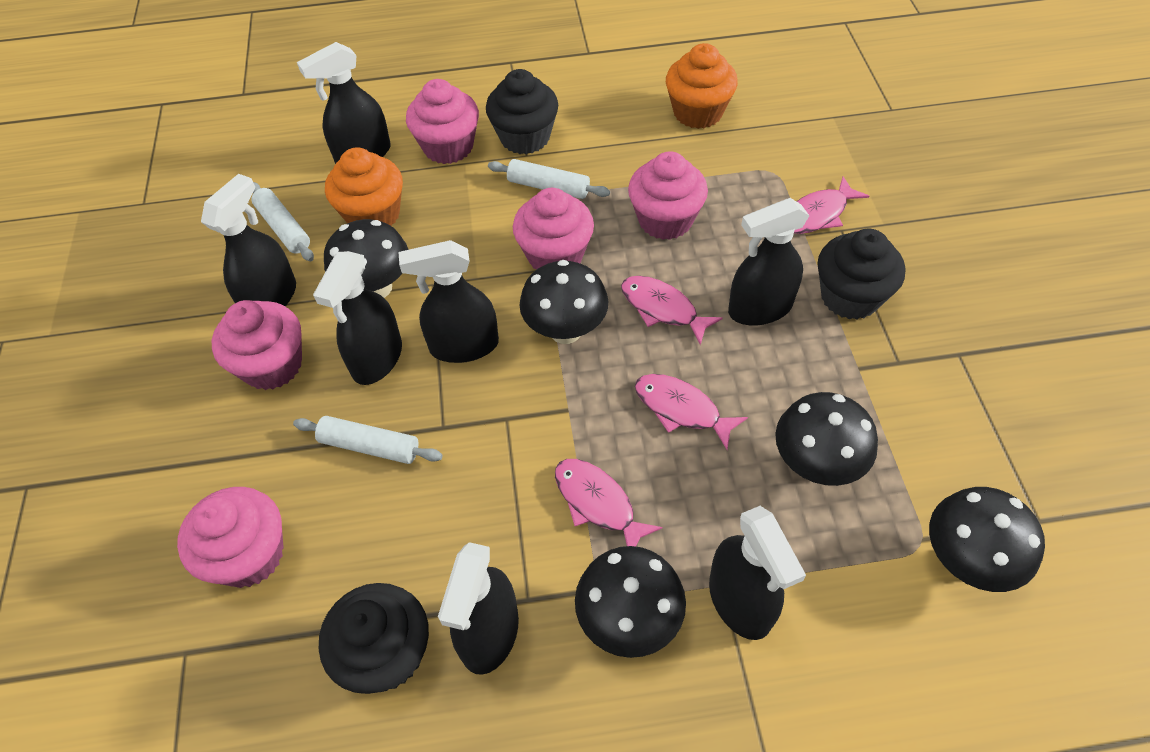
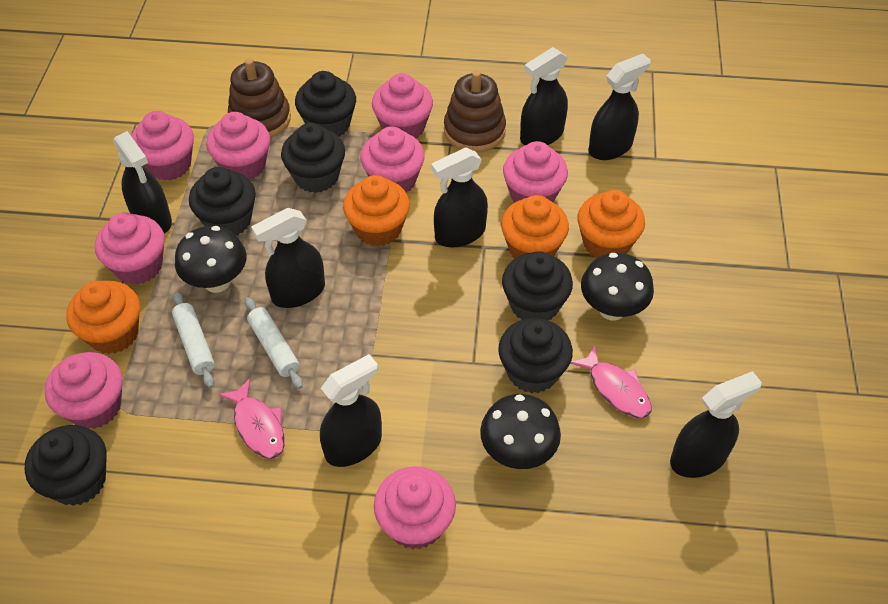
black cupcake: 3 -> 6
black mushroom: 5 -> 3
brown stacking toy: 0 -> 2
orange cupcake: 2 -> 4
pink cupcake: 5 -> 8
pink fish: 4 -> 2
white rolling pin: 3 -> 2

